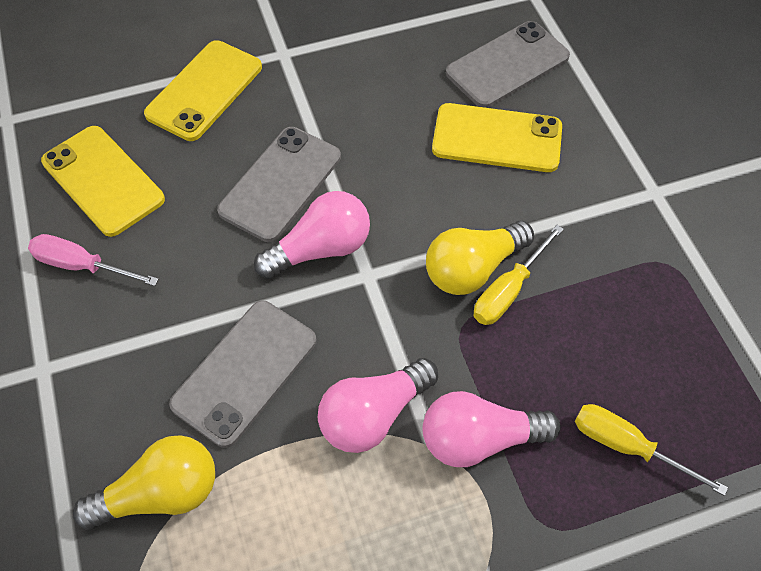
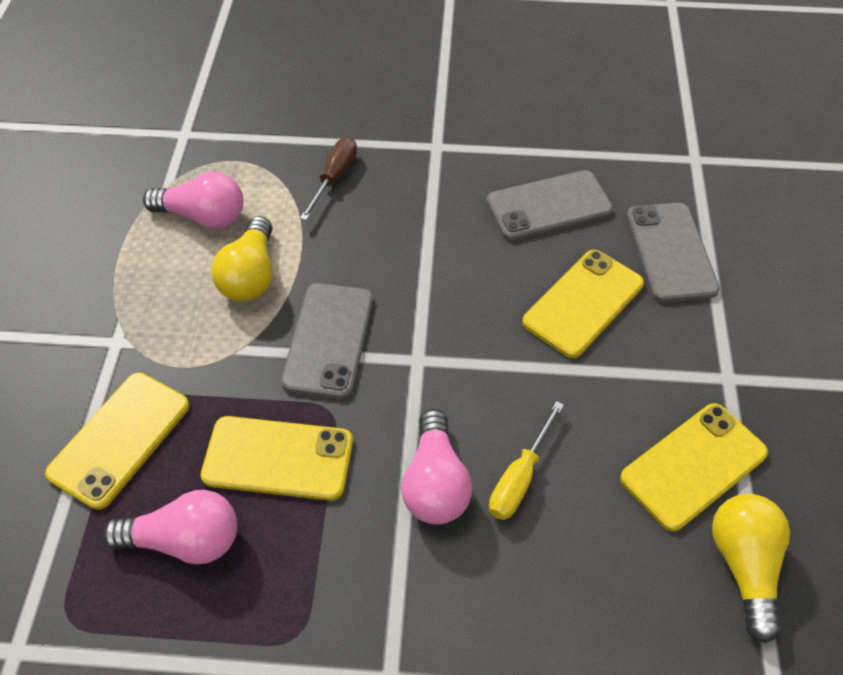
brown screwdriver: 0 -> 1
pink screwdriver: 1 -> 0
yellow phone: 3 -> 4
yellow screwdriver: 2 -> 1

